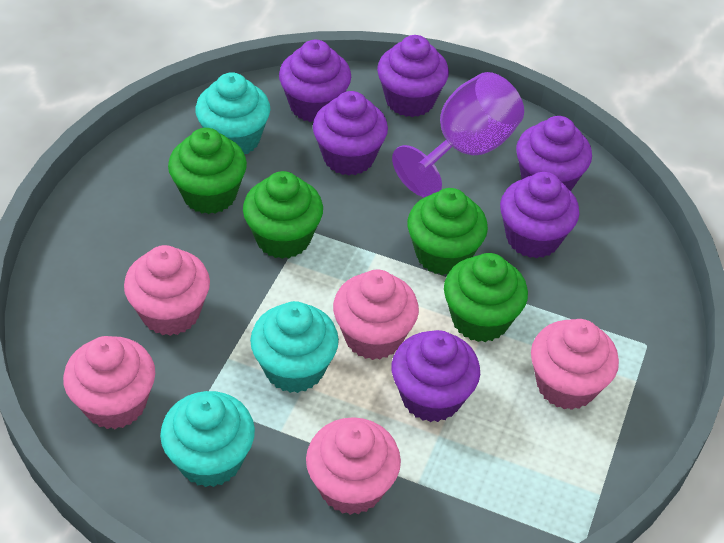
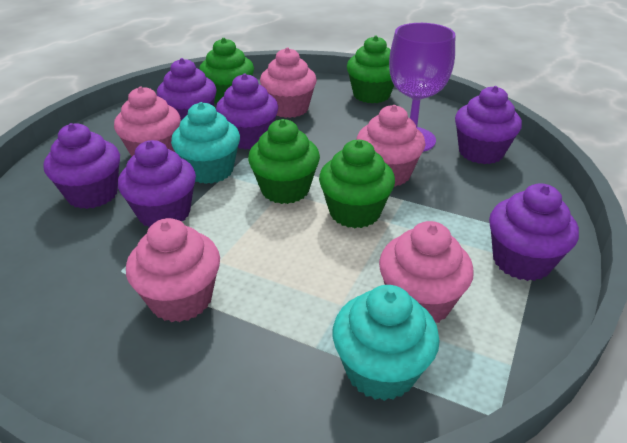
turquoise cupcake: 3 -> 2

